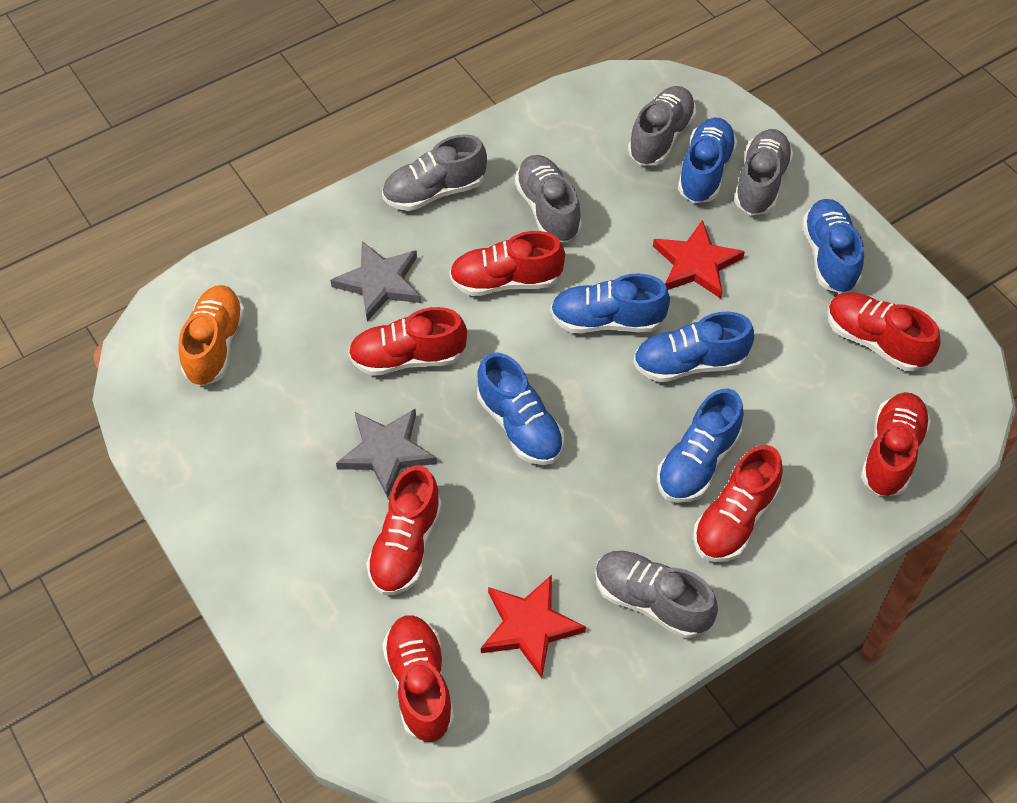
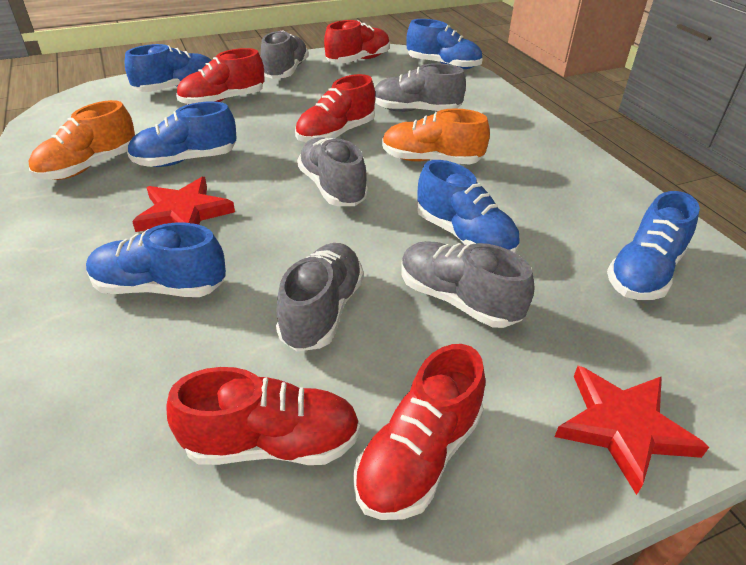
grey star: 2 -> 0
orange shoe: 1 -> 2
red shoe: 7 -> 5

